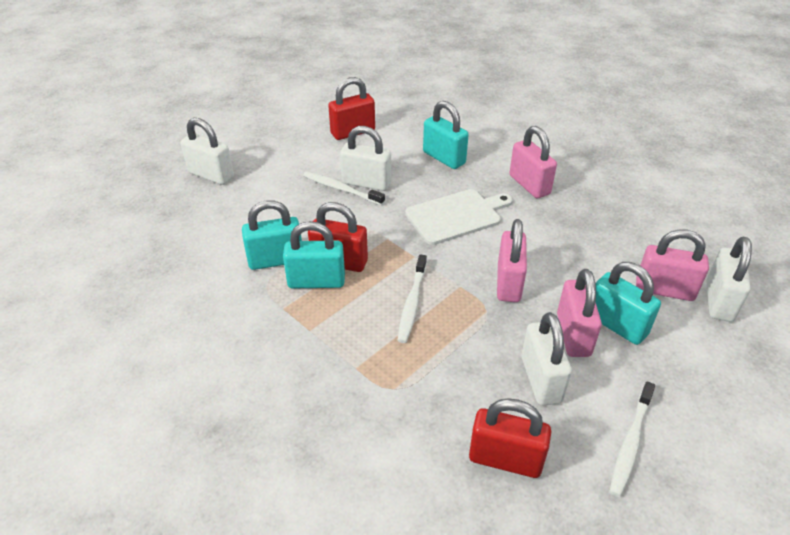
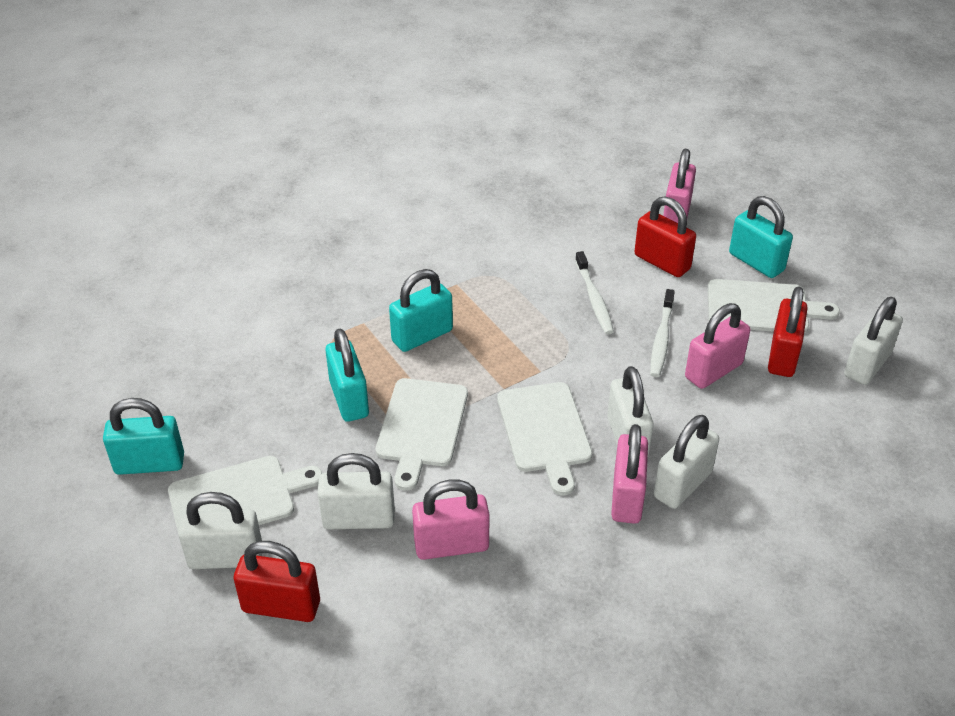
white cutting board: 1 -> 4
white padlock: 4 -> 5
white toothbrush: 3 -> 2

